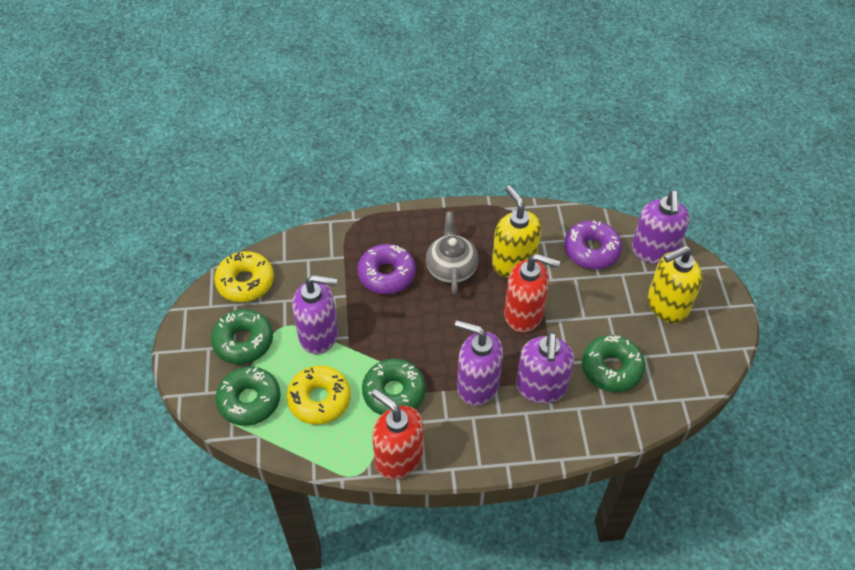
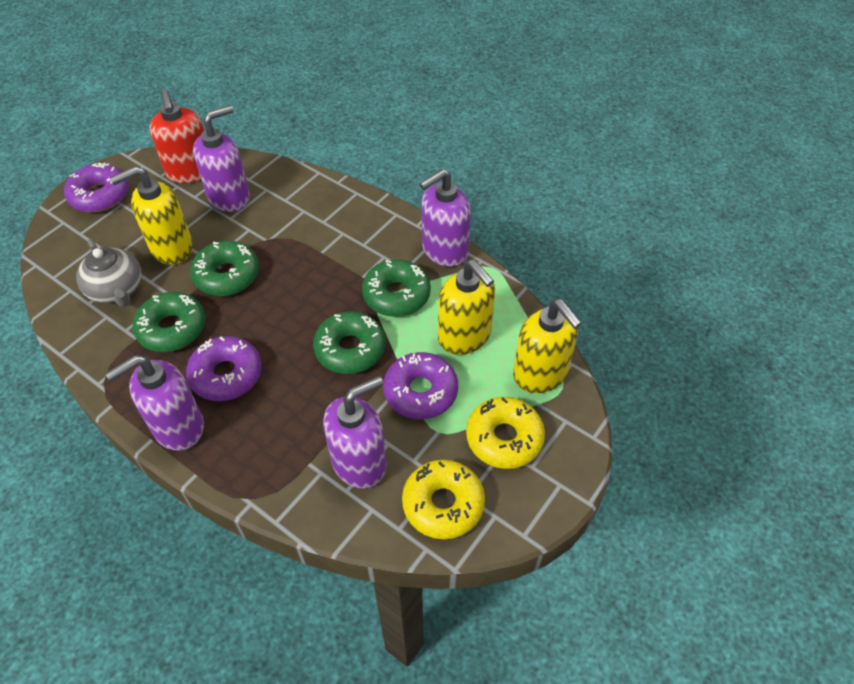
purple donut: 2 -> 3
red soap dispenser: 2 -> 1
yellow soap dispenser: 2 -> 3

